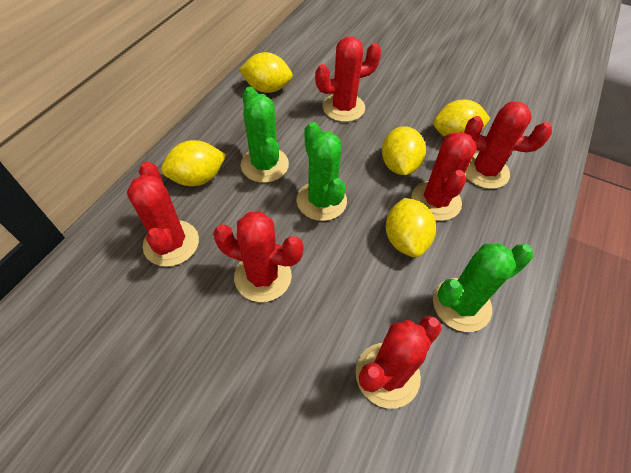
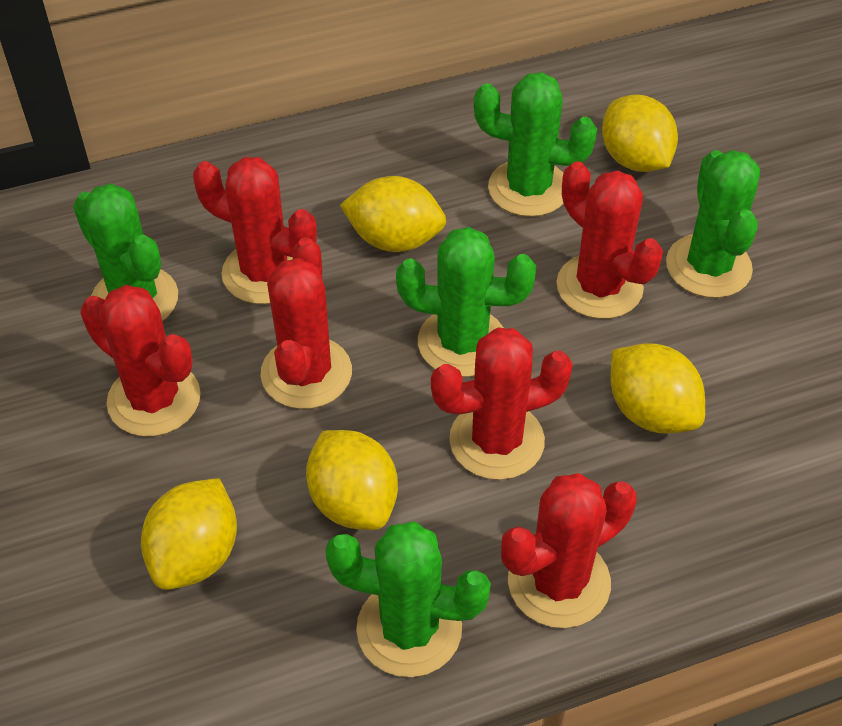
green cactus: 3 -> 5

